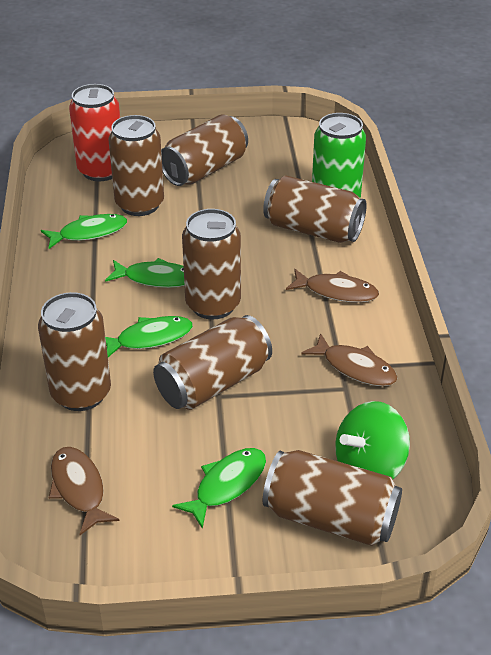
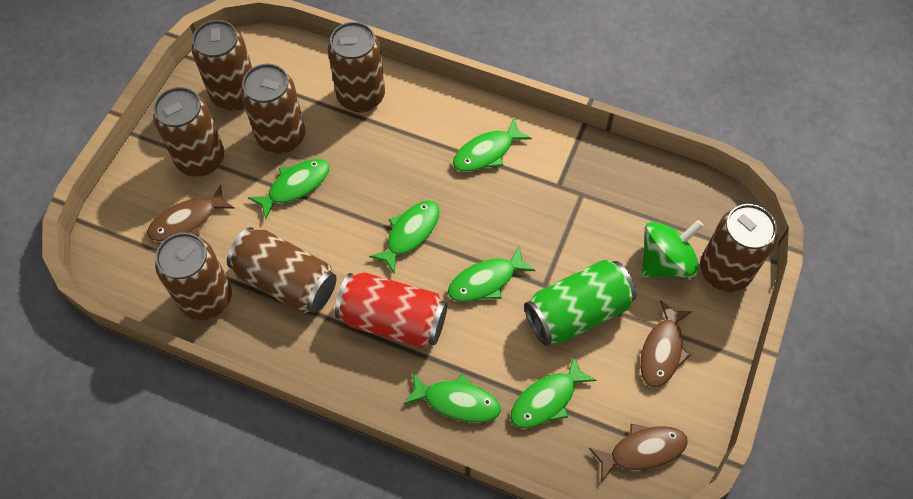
green fish: 4 -> 6

